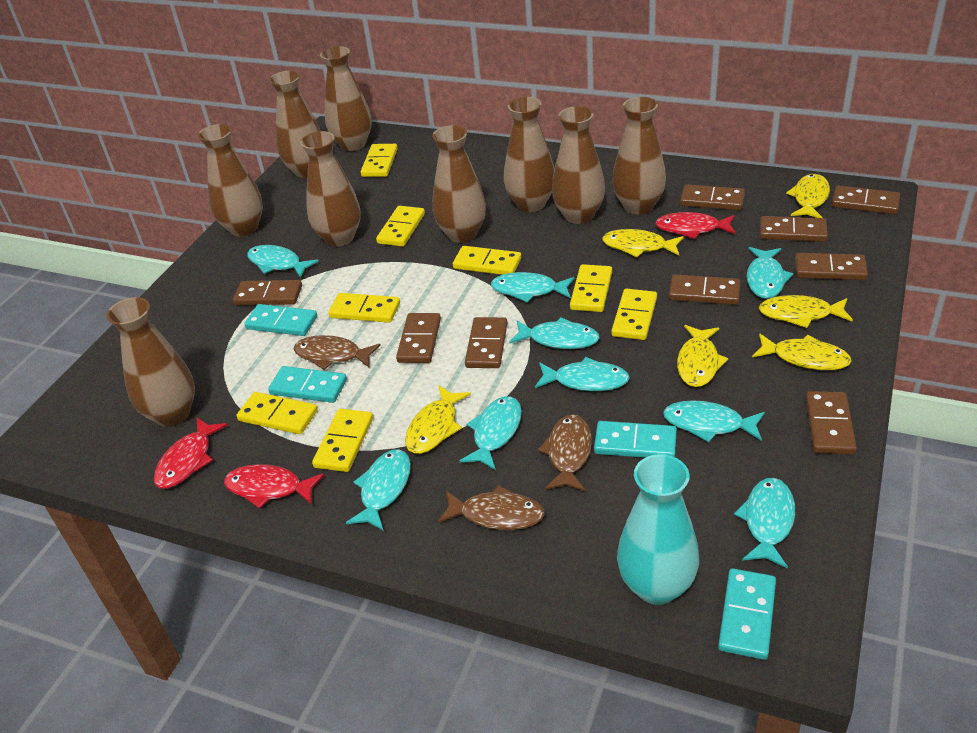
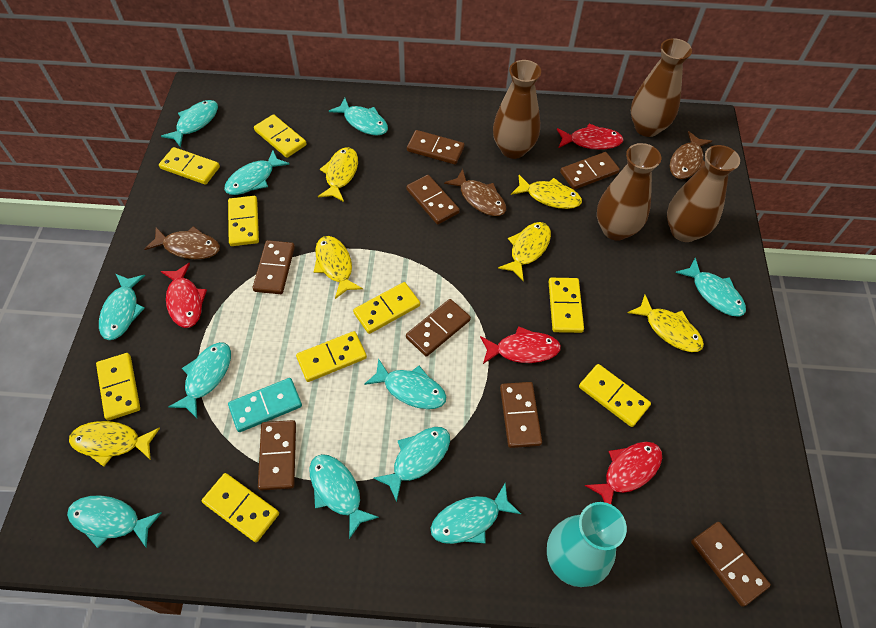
brown domino: 9 -> 8
brown vase: 9 -> 4
red fish: 3 -> 4
turquoise domino: 4 -> 1
turquoise fish: 9 -> 11
yellow domino: 8 -> 9

